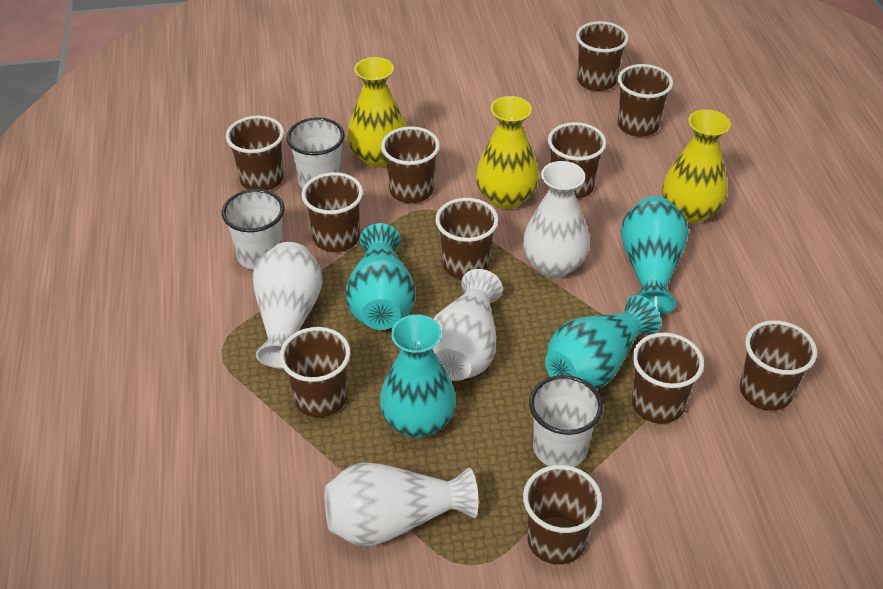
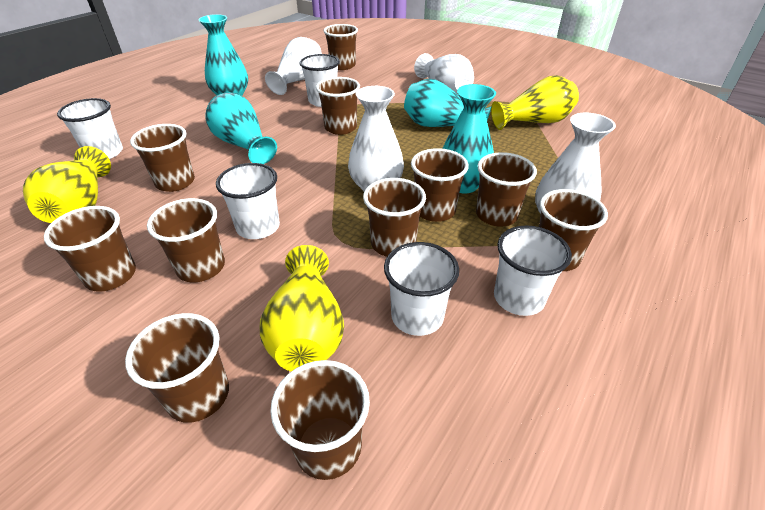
white cup: 3 -> 5

